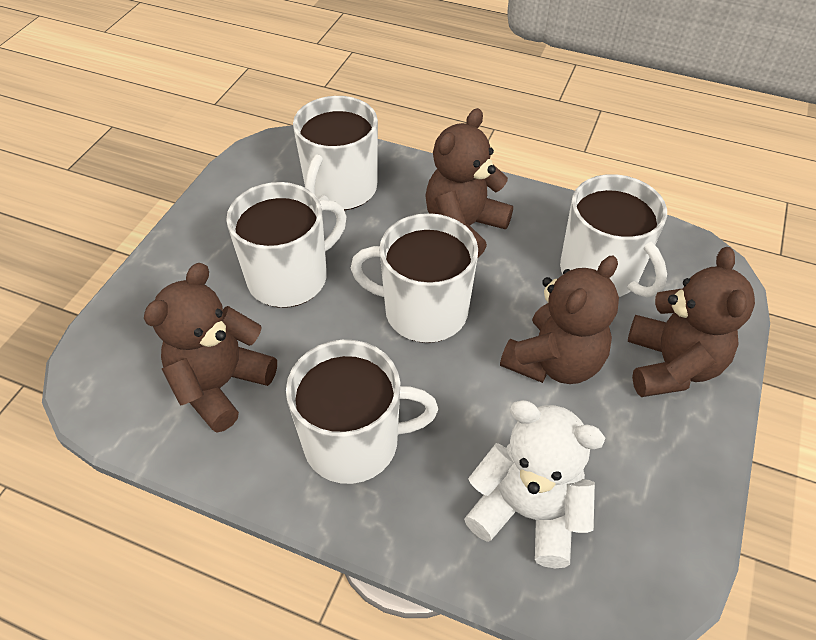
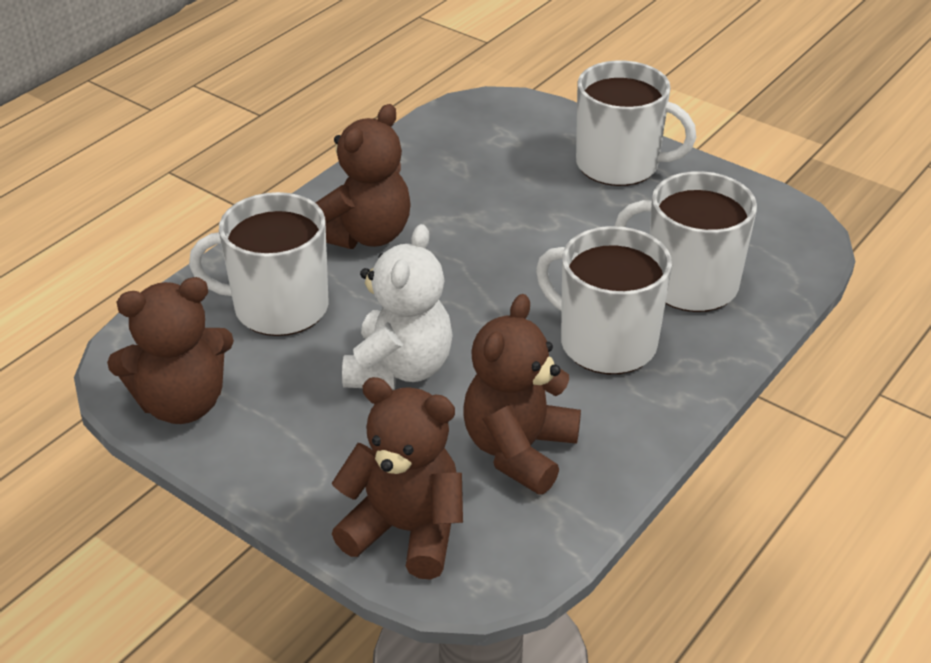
white mug: 5 -> 4

